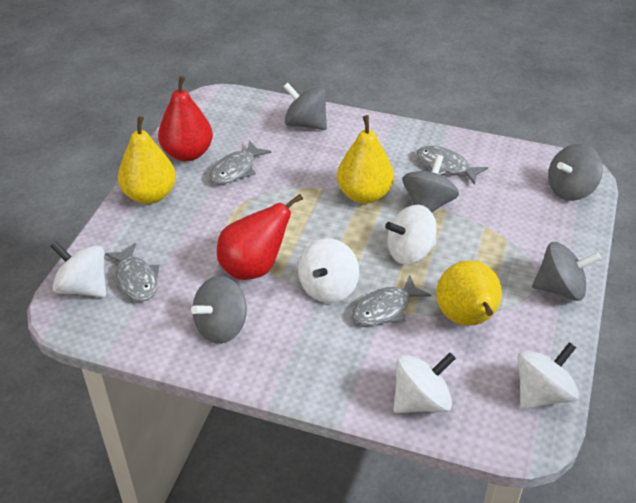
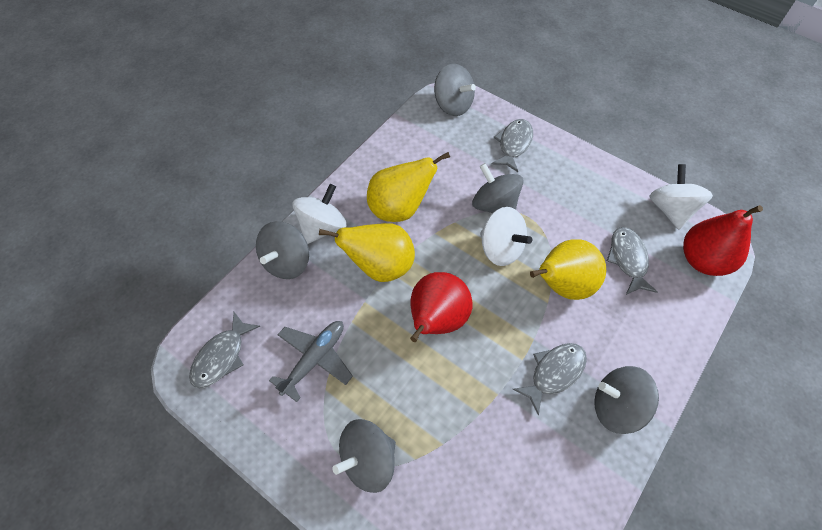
grey plane: 0 -> 1
white spinning top: 5 -> 3

